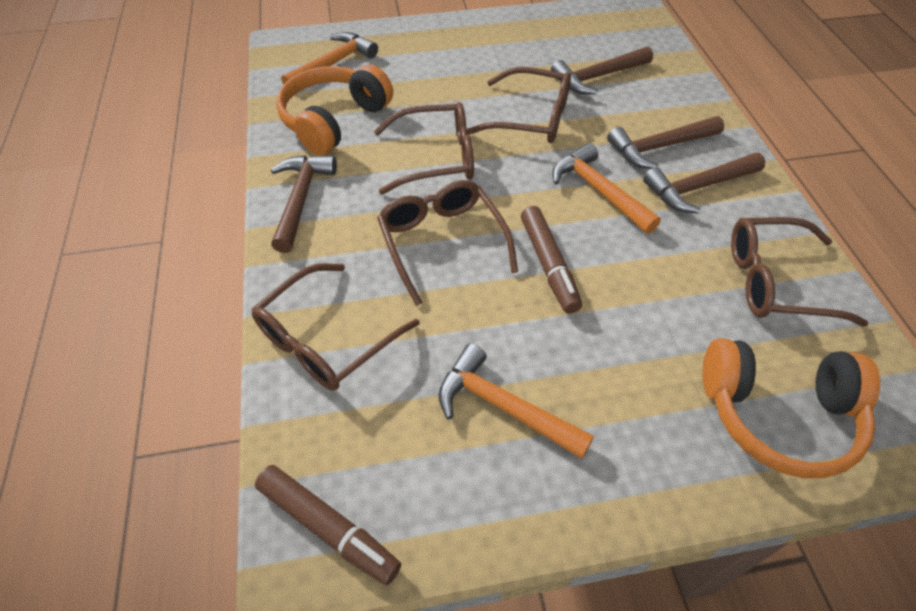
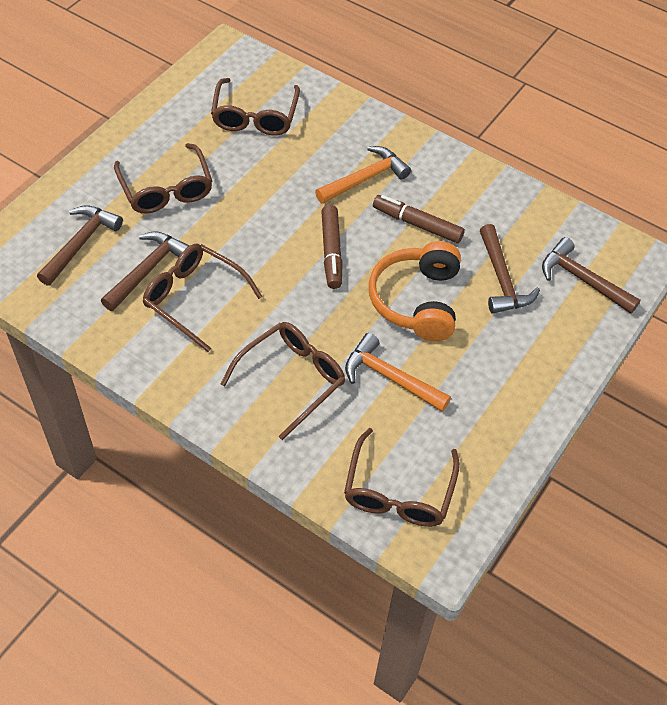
orange hammer: 3 -> 2
orange headphones: 2 -> 1

